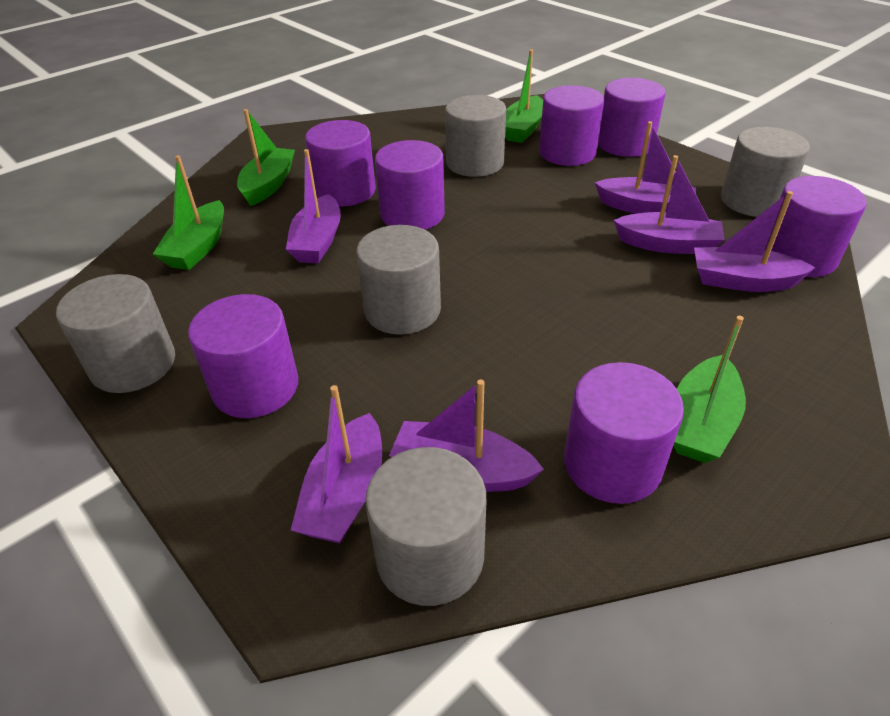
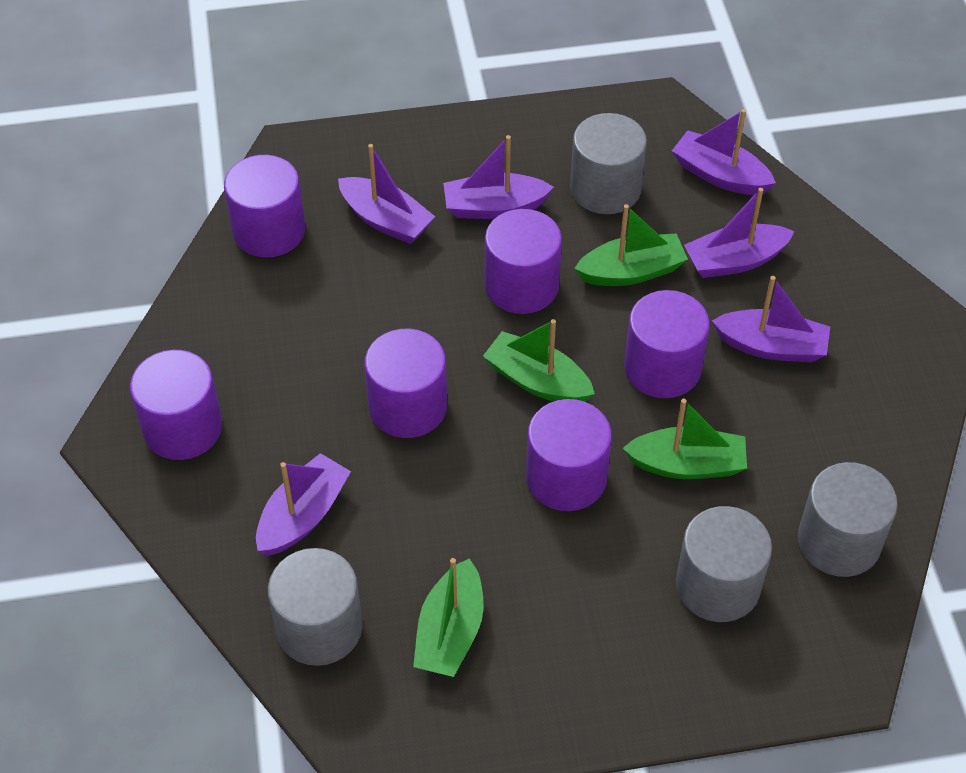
grey cylinder: 5 -> 4
purple cylinder: 7 -> 6

